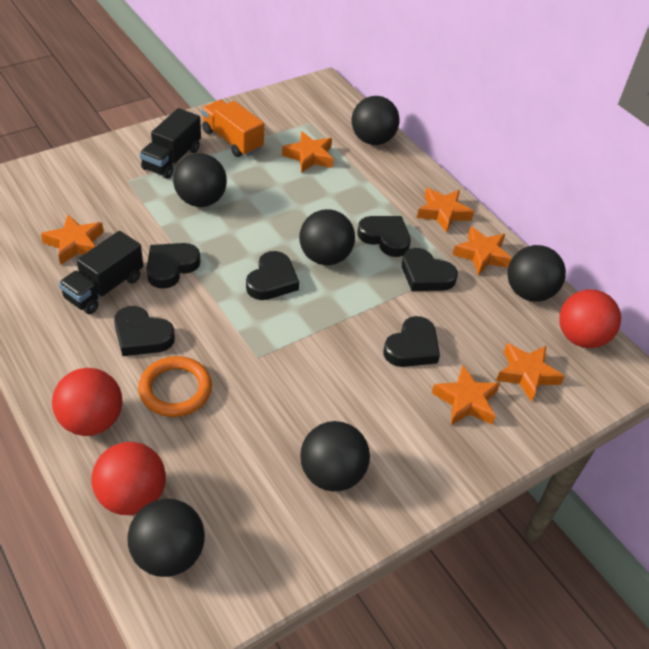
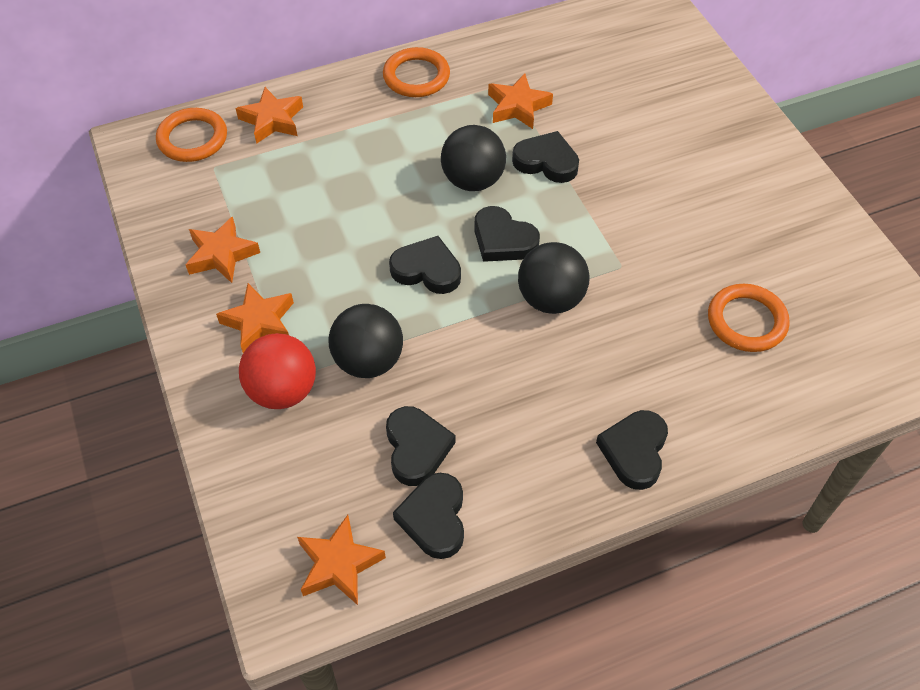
black ball: 6 -> 3
black truck: 2 -> 0
orange ring: 1 -> 3
orange star: 6 -> 5
orange truck: 1 -> 0
red ball: 3 -> 1

